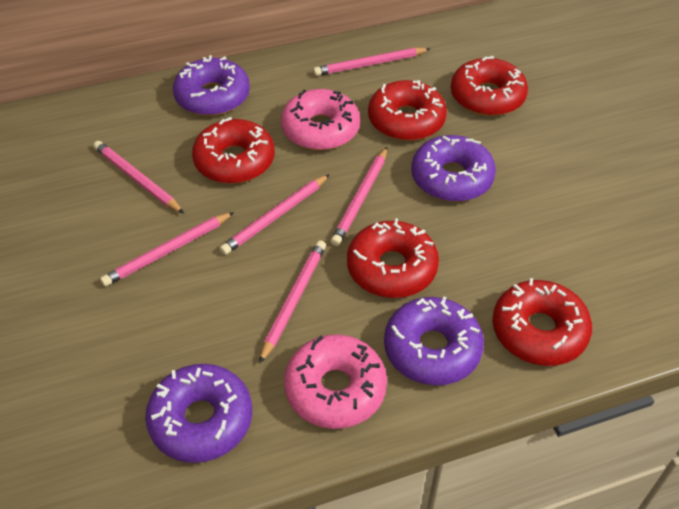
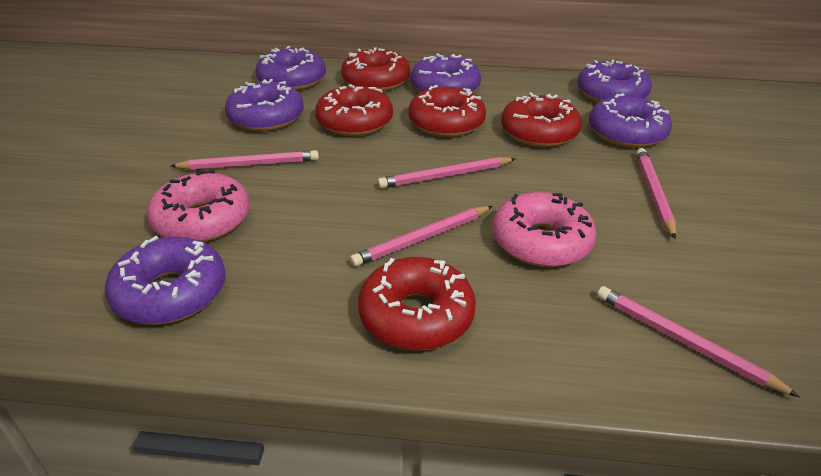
pink pencil: 6 -> 5
purple donut: 4 -> 6

